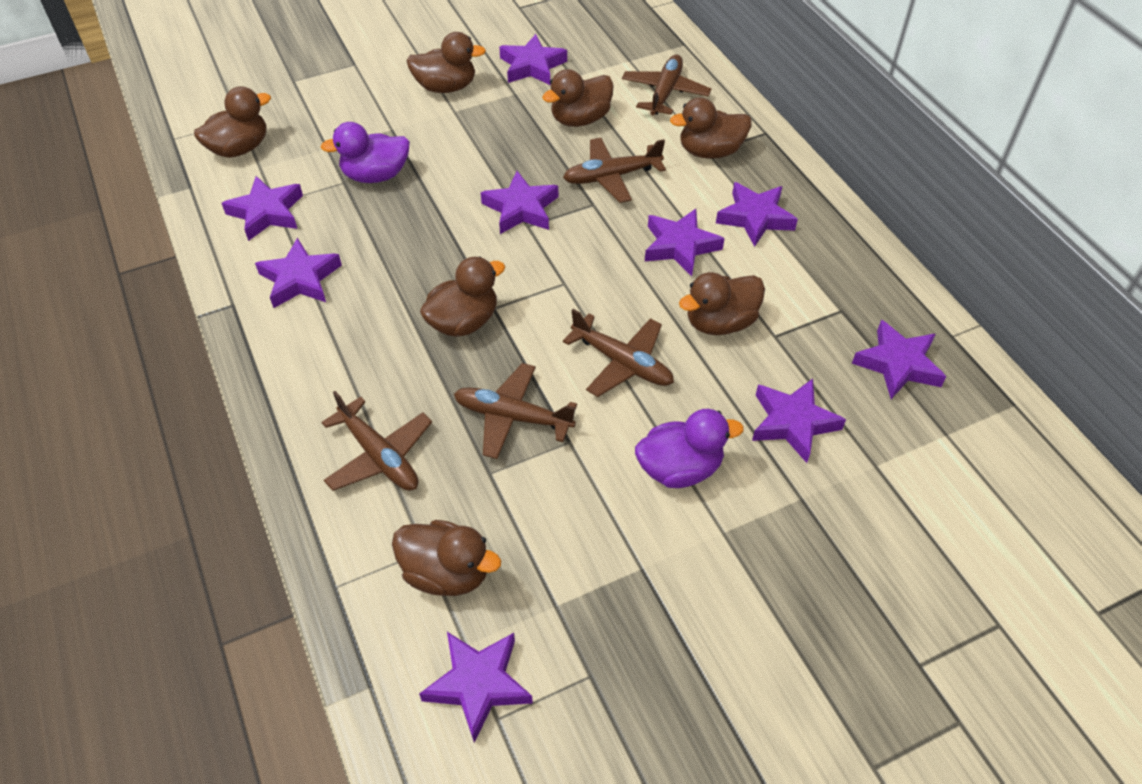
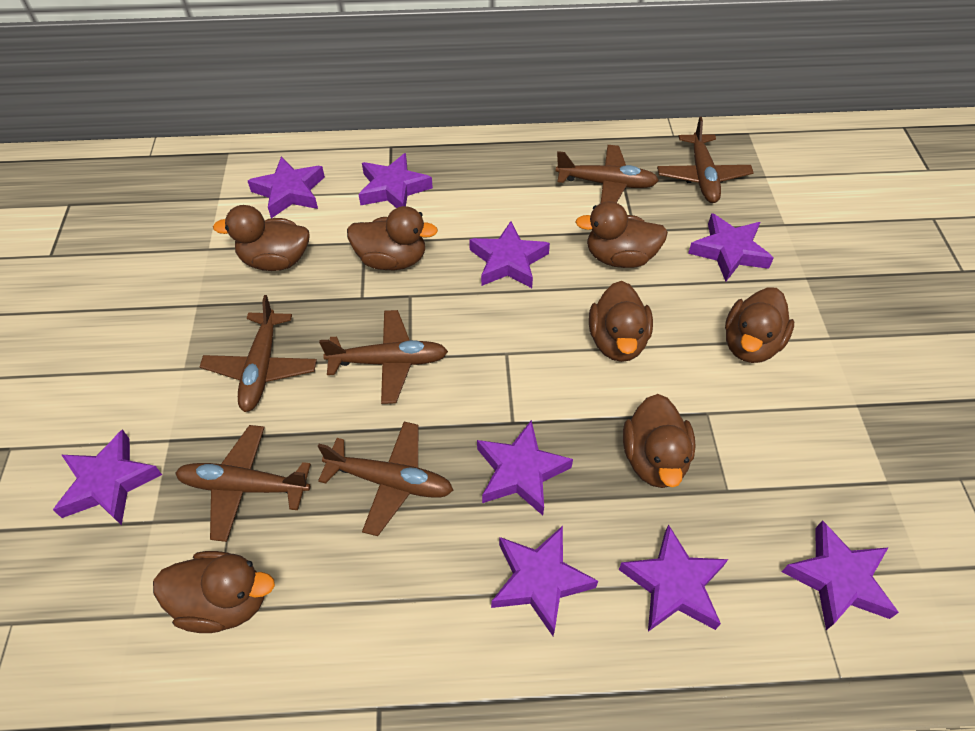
brown plane: 5 -> 6
purple duck: 2 -> 0

